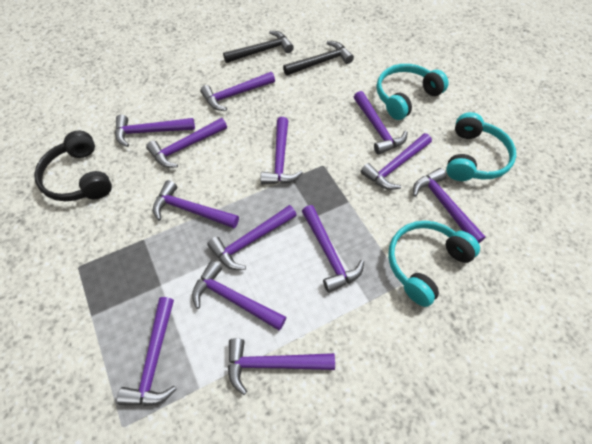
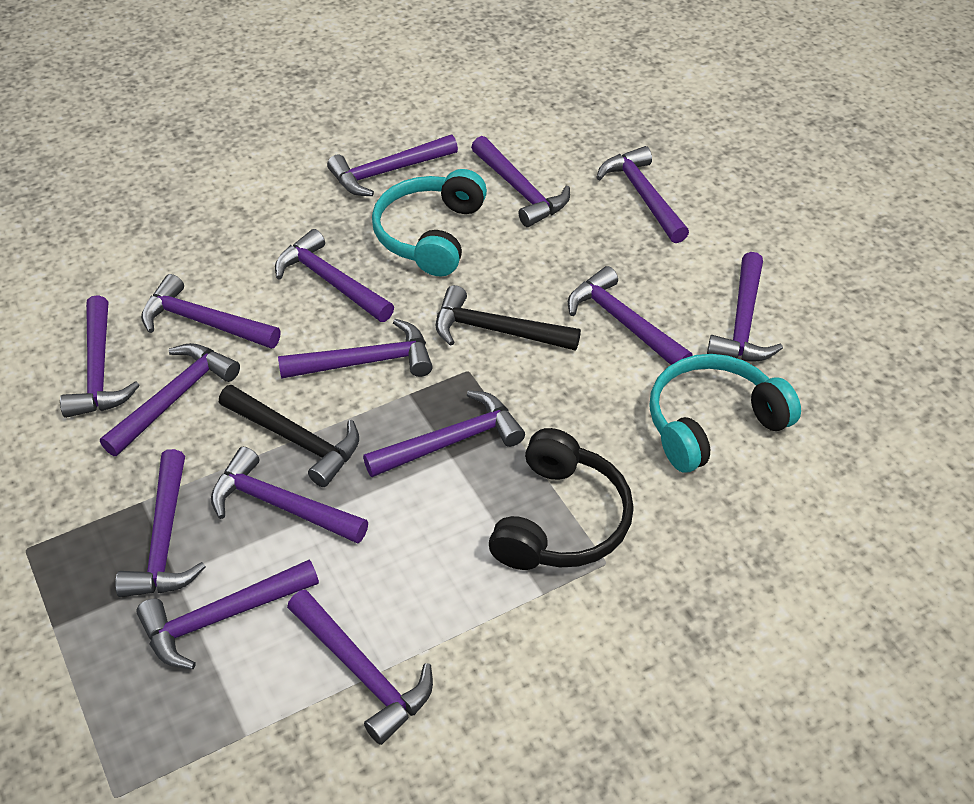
purple hammer: 13 -> 15
turquoise headphones: 3 -> 2

